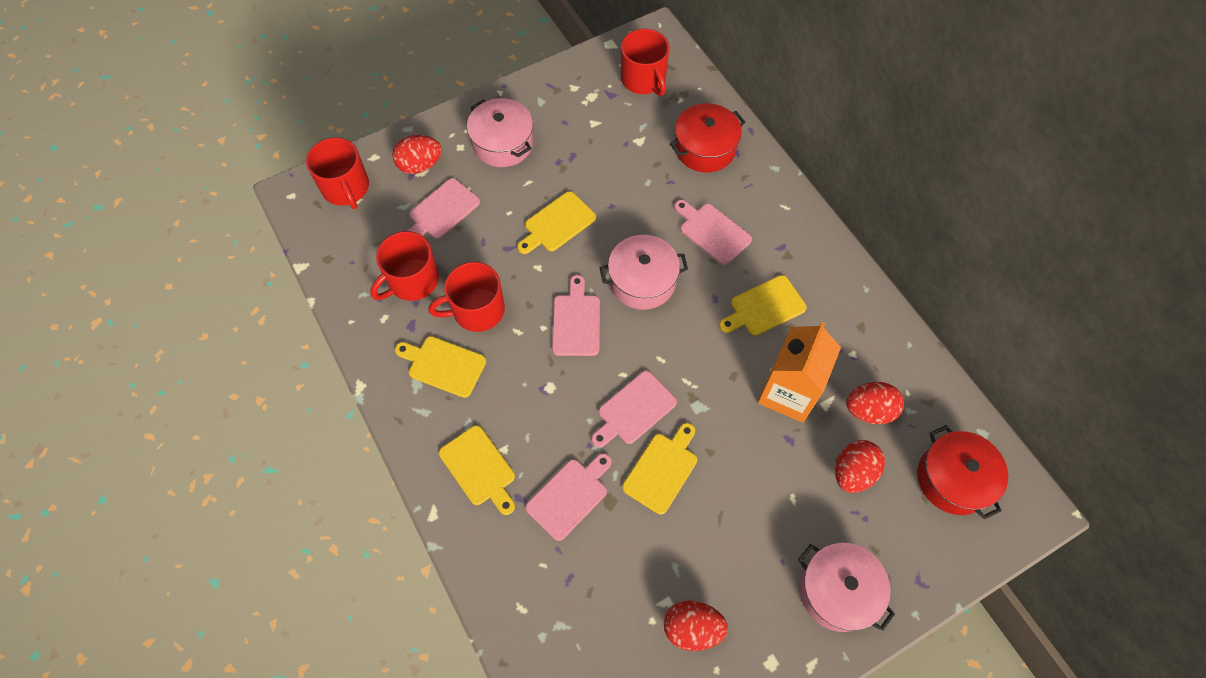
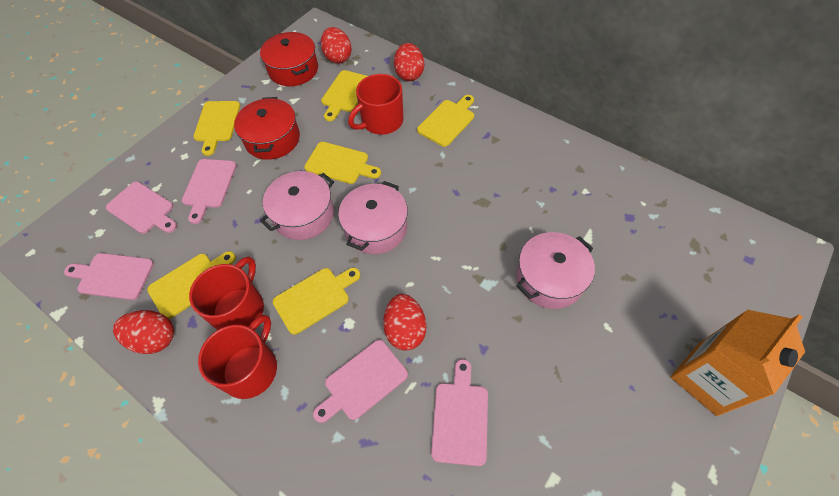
red mug: 4 -> 3
yellow cutting board: 5 -> 6

